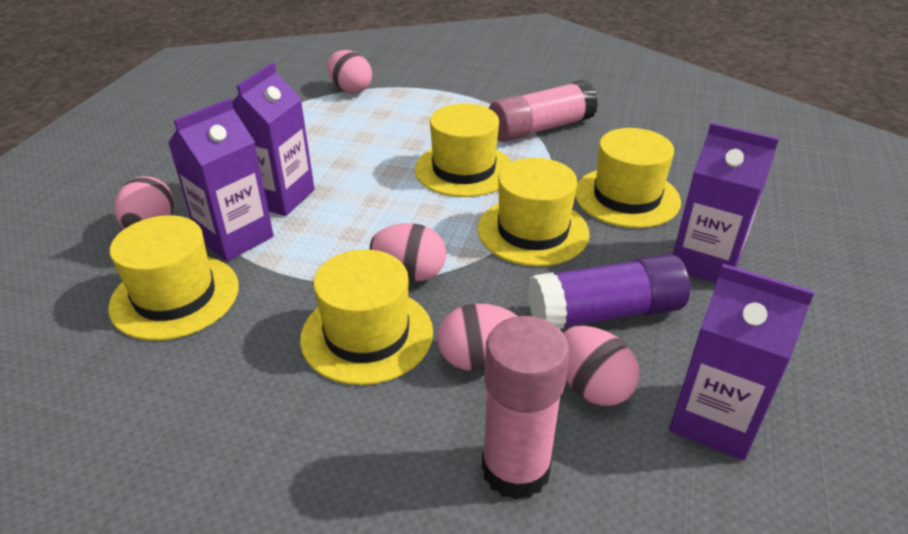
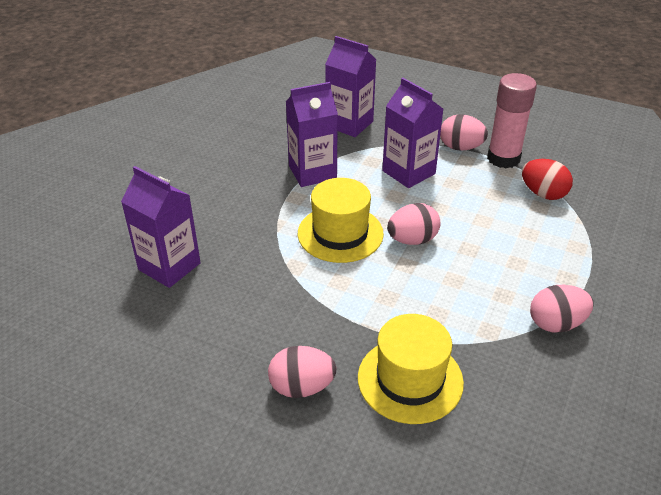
pink egg: 5 -> 4
pink glue stick: 2 -> 1
purple glue stick: 1 -> 0
red egg: 0 -> 1
yellow hat: 5 -> 2

